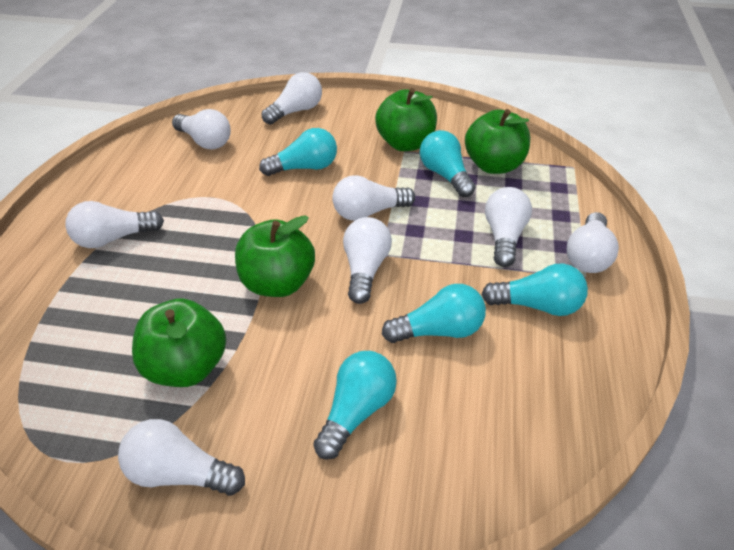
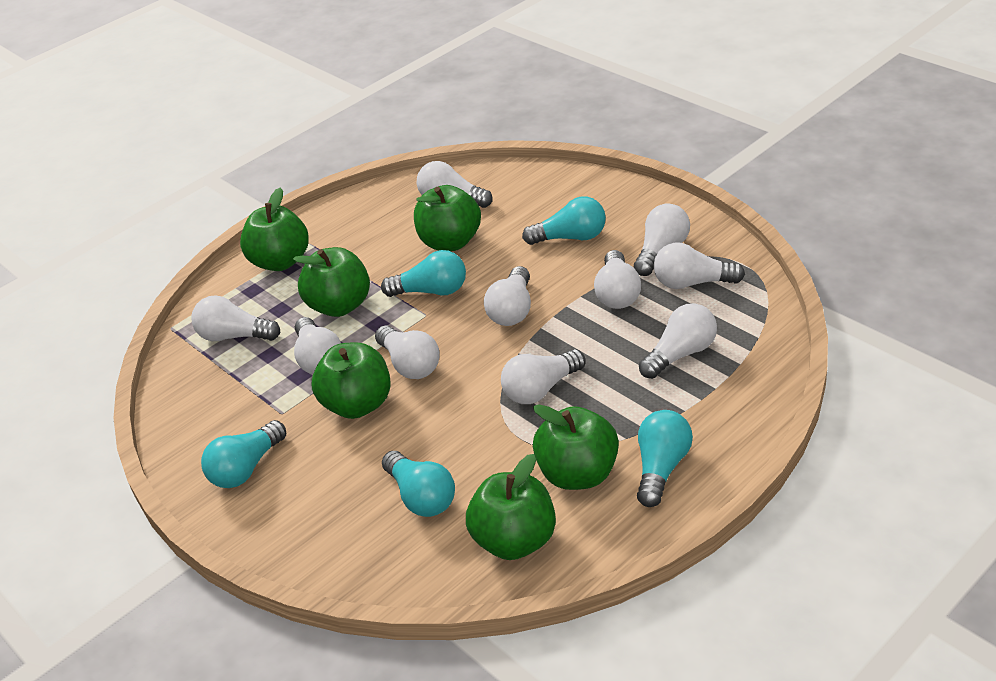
green apple: 4 -> 6
white light bulb: 8 -> 10

